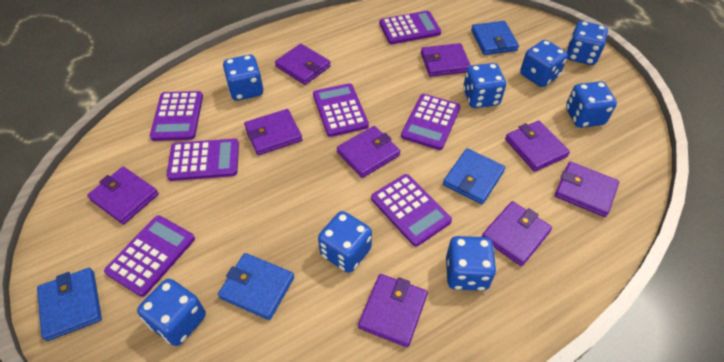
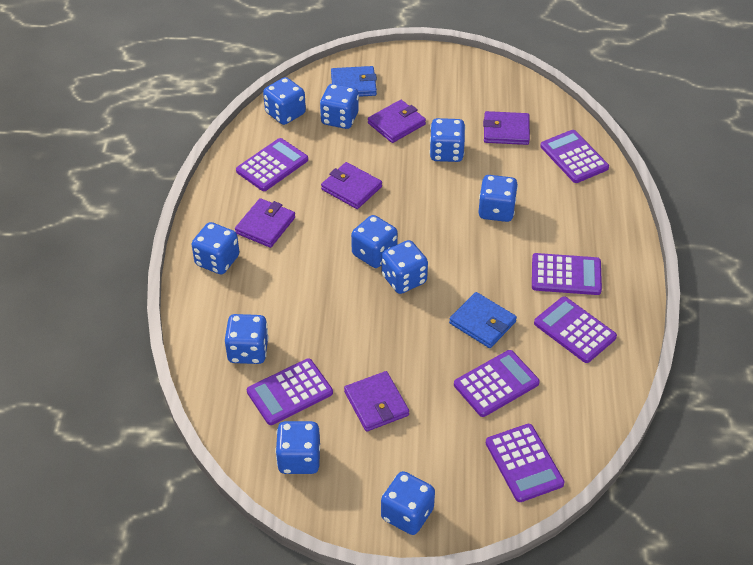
blue dice: 8 -> 10
blue wallet: 4 -> 2
purple wallet: 9 -> 5

